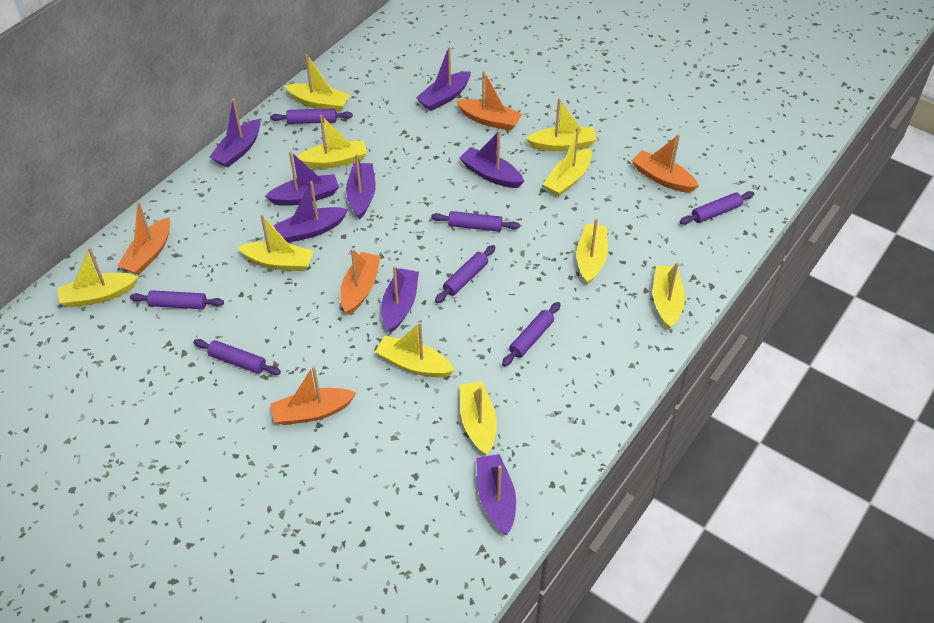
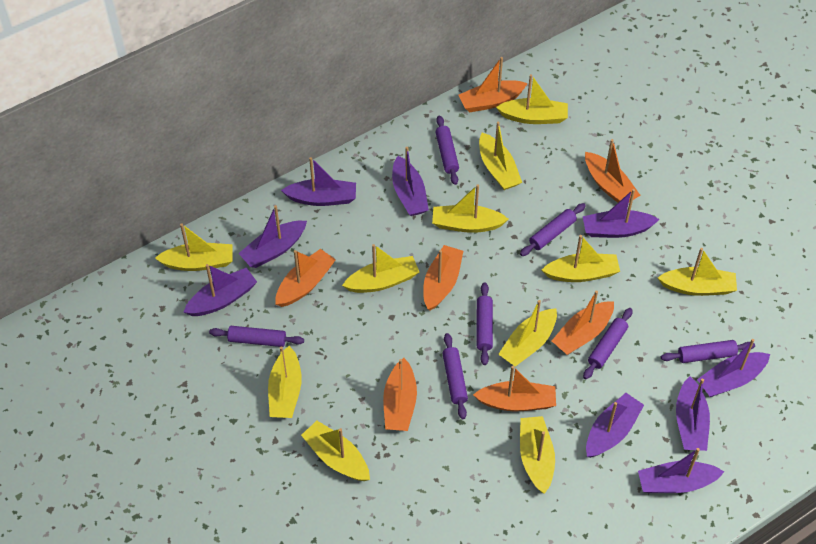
orange boat: 5 -> 7
purple boat: 8 -> 9
yellow boat: 10 -> 11

